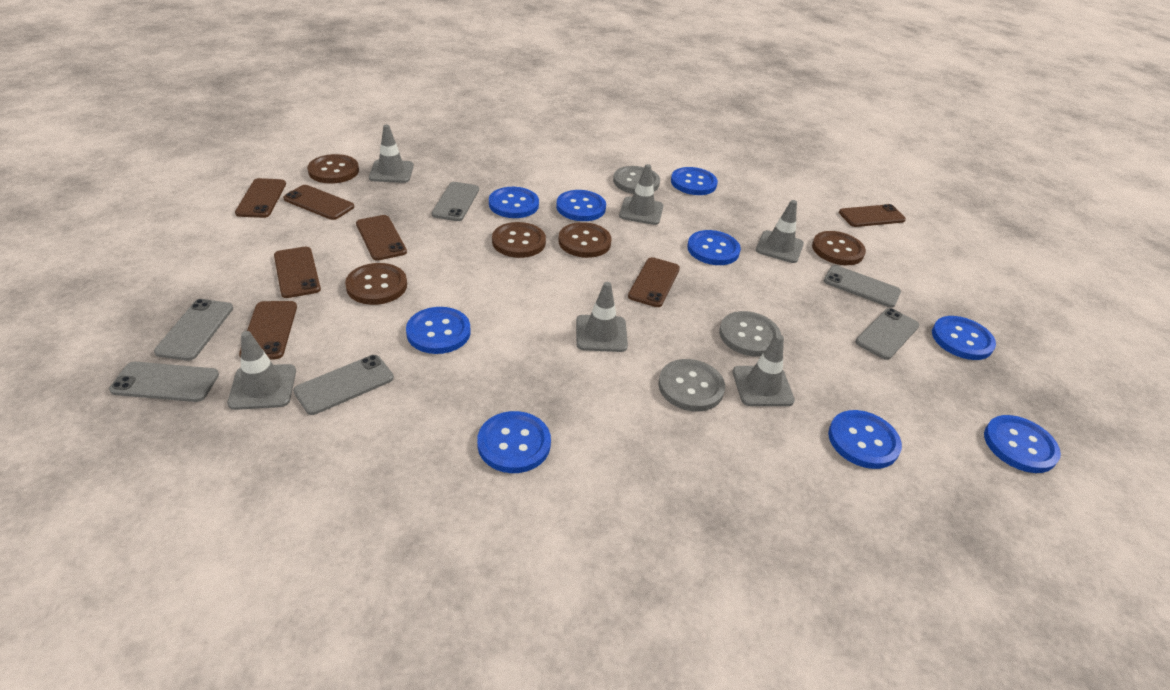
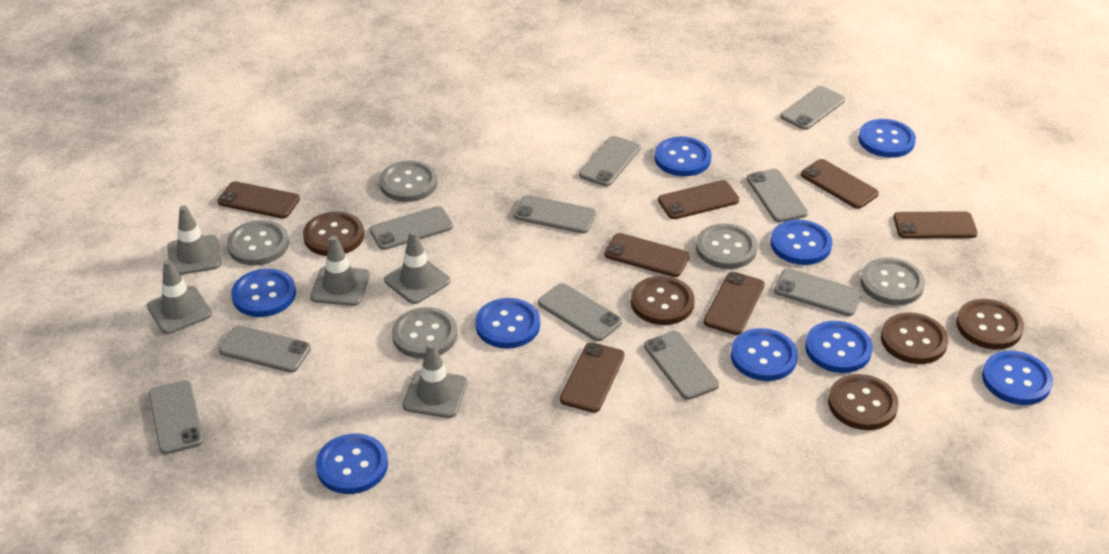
grey button: 3 -> 5
grey phone: 6 -> 10
grey traffic cone: 6 -> 5

